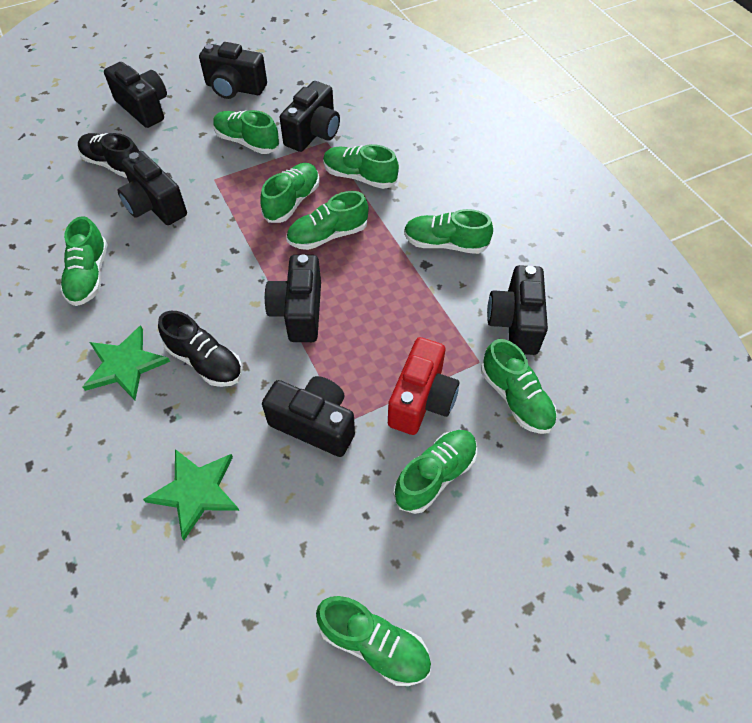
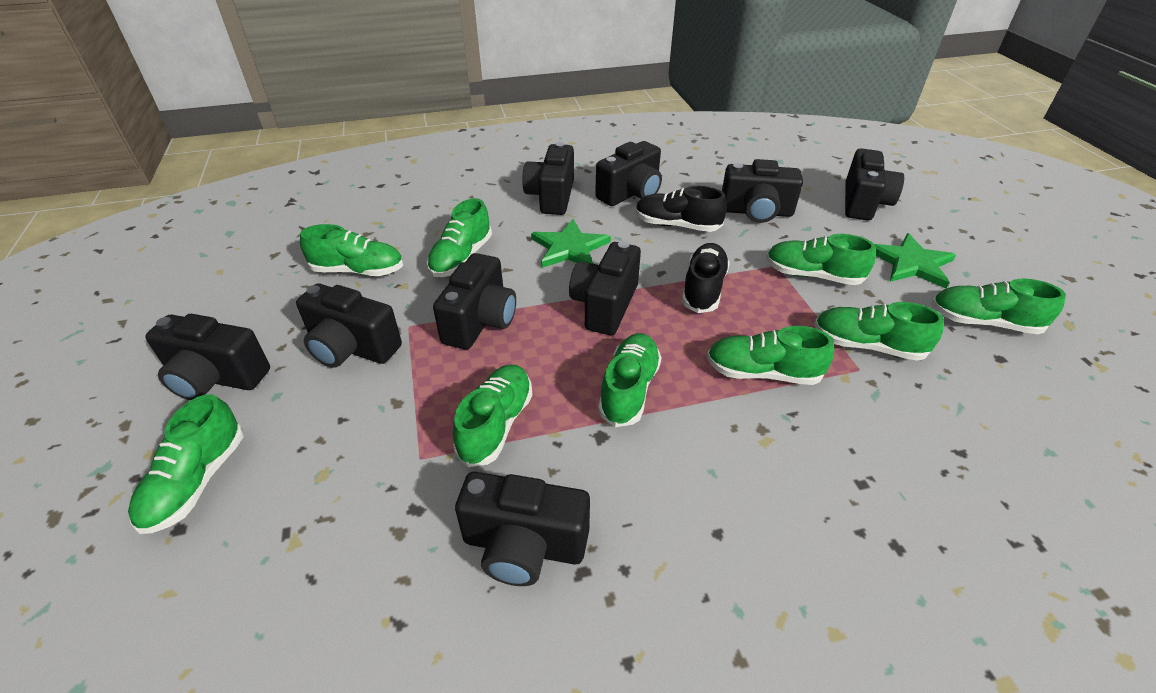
black camera: 7 -> 9
red camera: 1 -> 0

